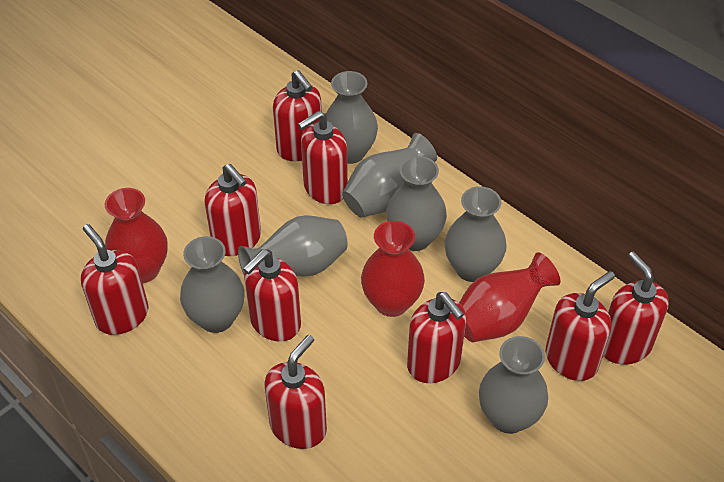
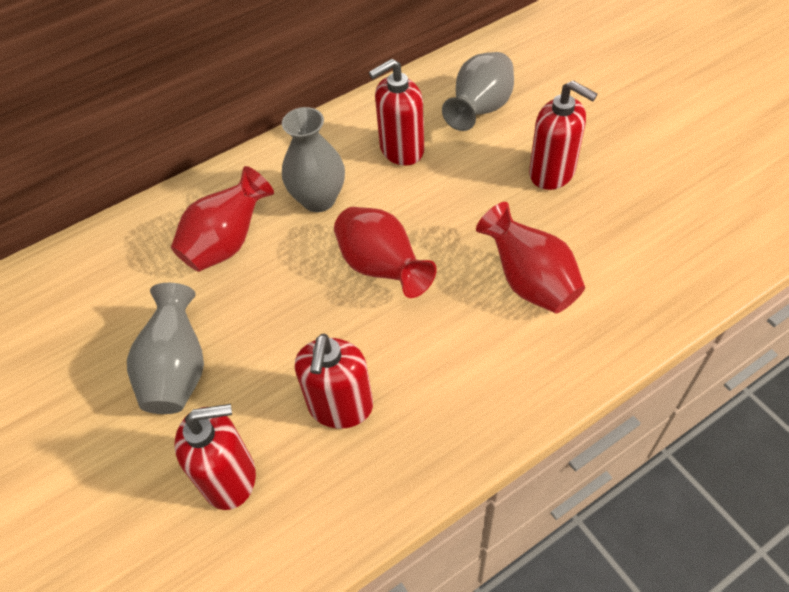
grey vase: 7 -> 3
red soap dispenser: 9 -> 4

